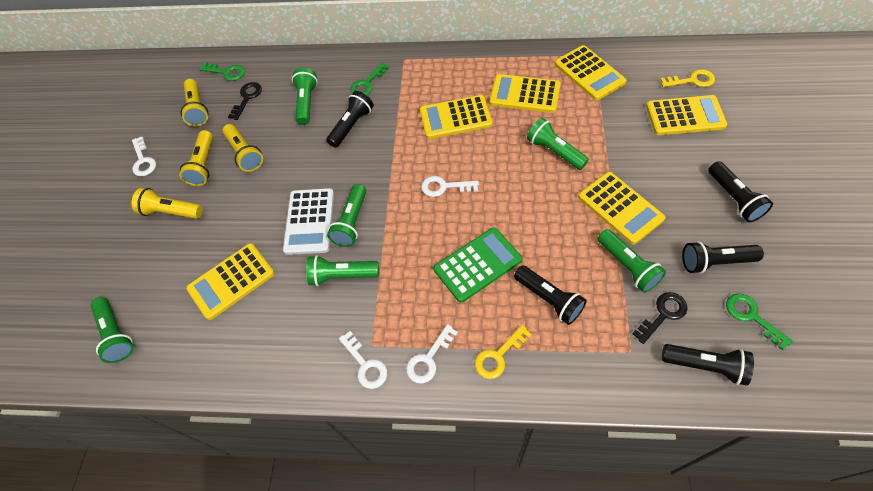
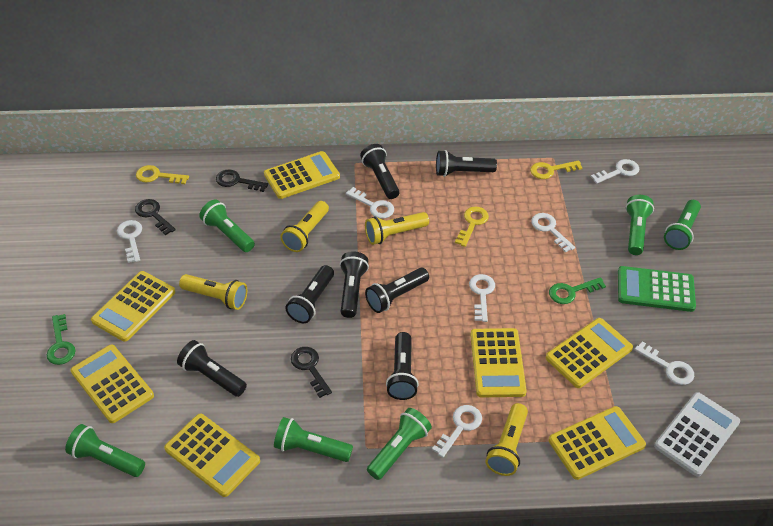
black flashlight: 5 -> 7
black key: 2 -> 3
green key: 3 -> 2
white key: 4 -> 7
yellow calculator: 6 -> 7
yellow key: 2 -> 3

